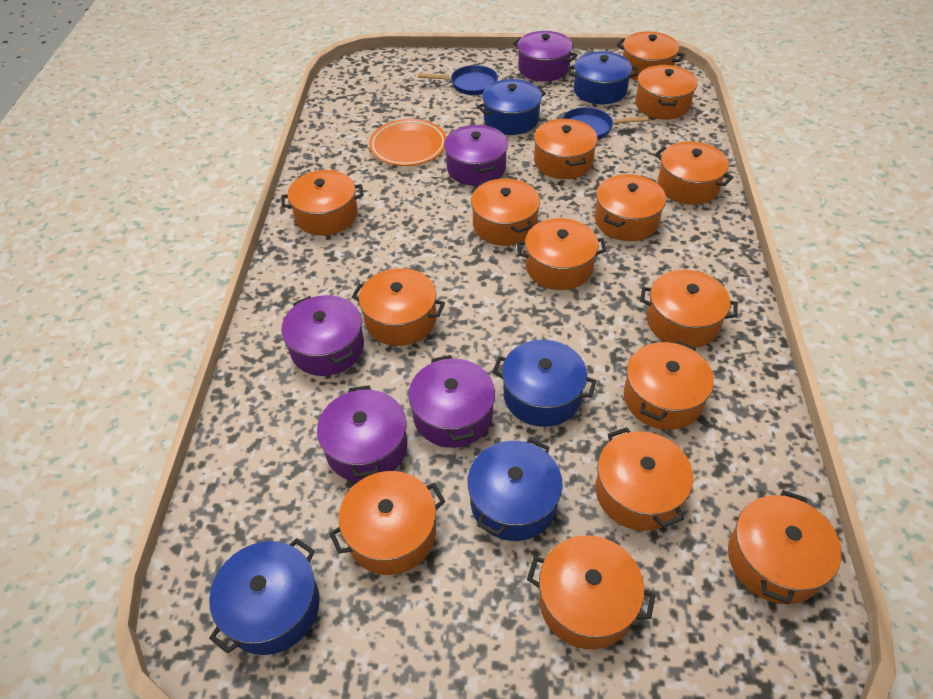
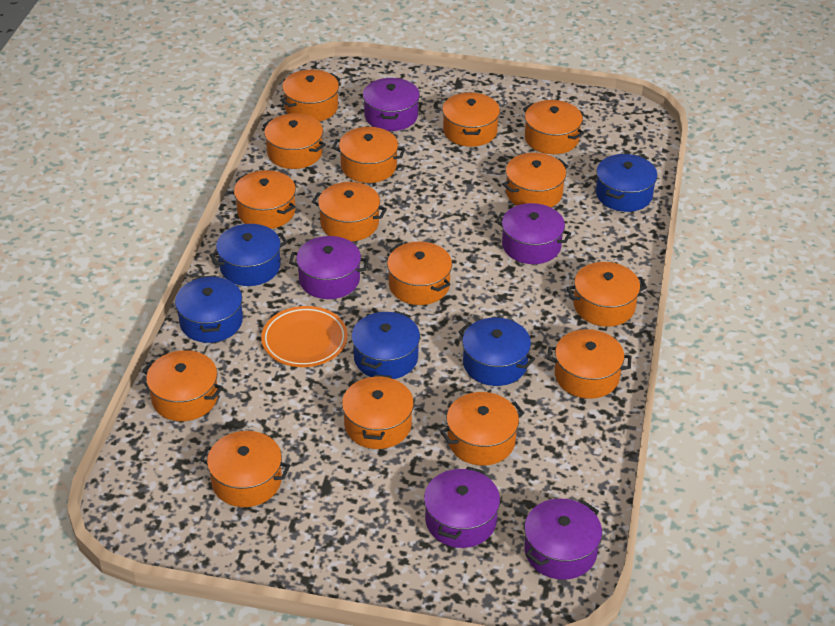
blue pan: 2 -> 0

